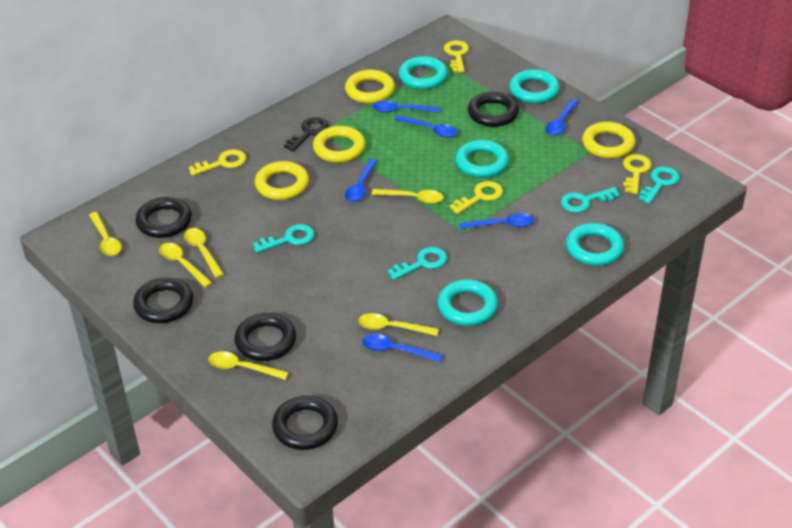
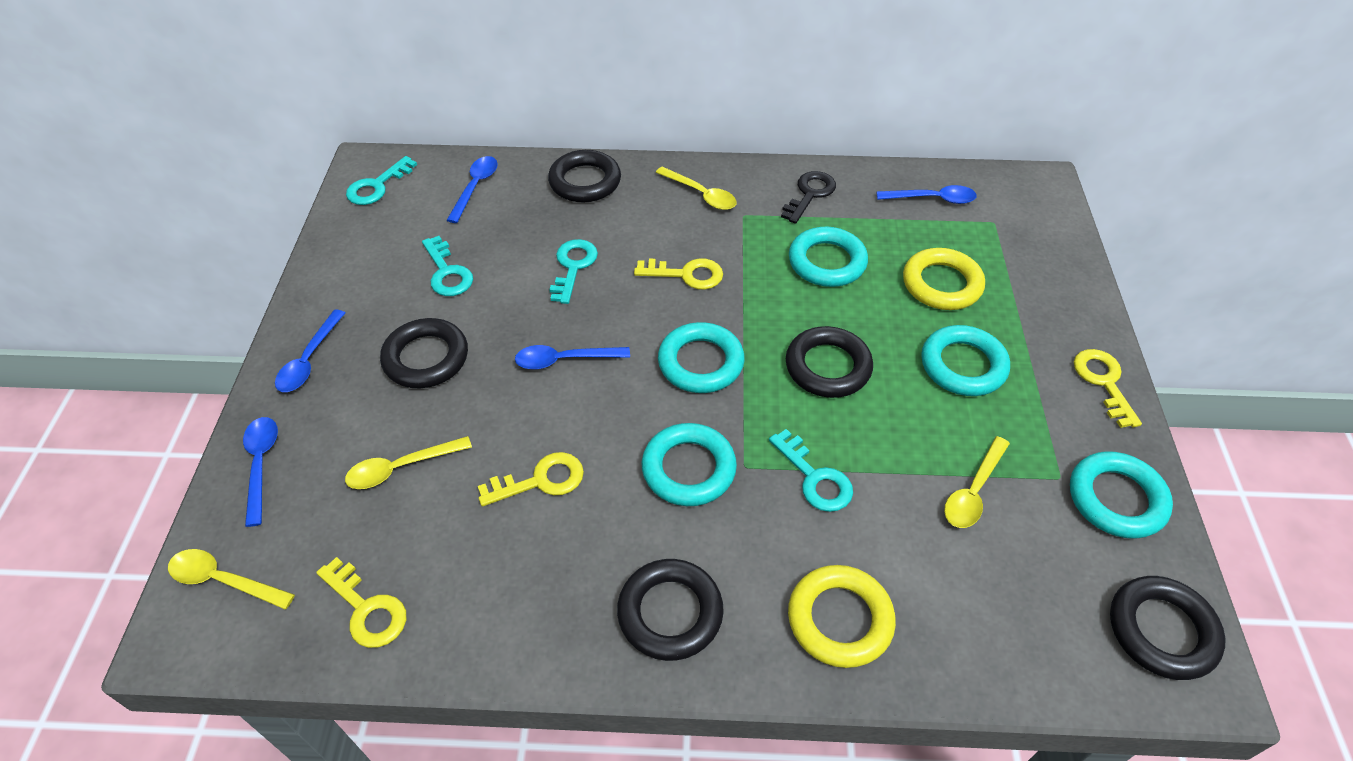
blue spoon: 6 -> 5
yellow ring: 4 -> 2
yellow spoon: 6 -> 4

